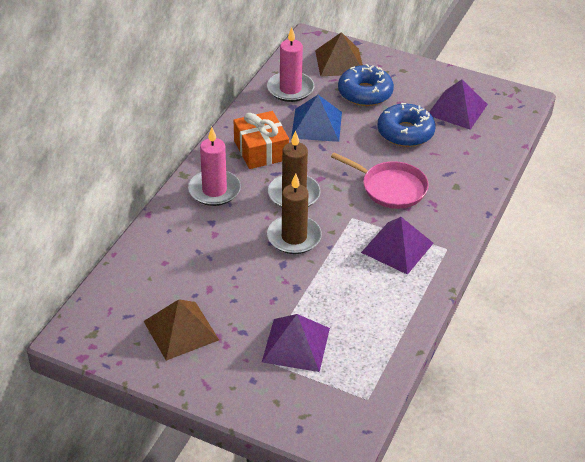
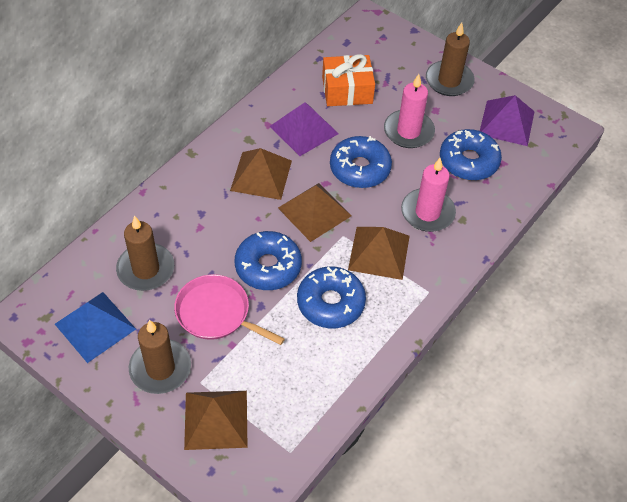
blue donut: 2 -> 4
brown candle: 2 -> 3
brown pyramid: 2 -> 4
purple pyramid: 3 -> 2

